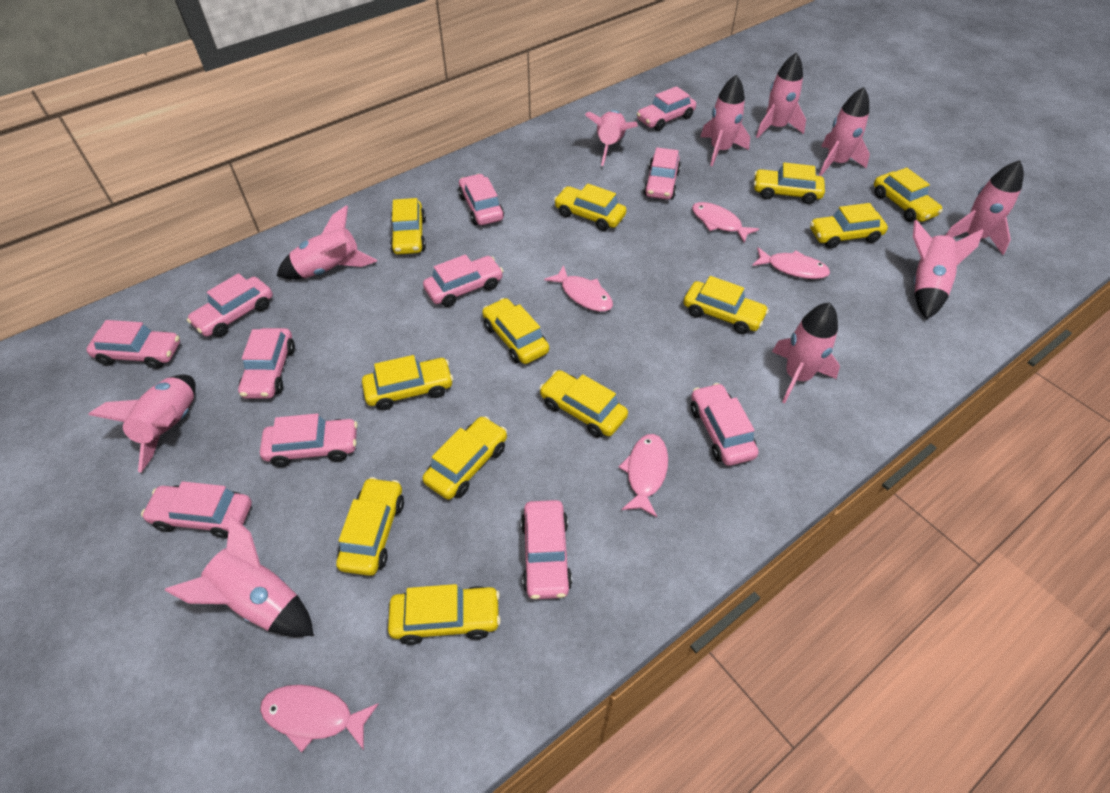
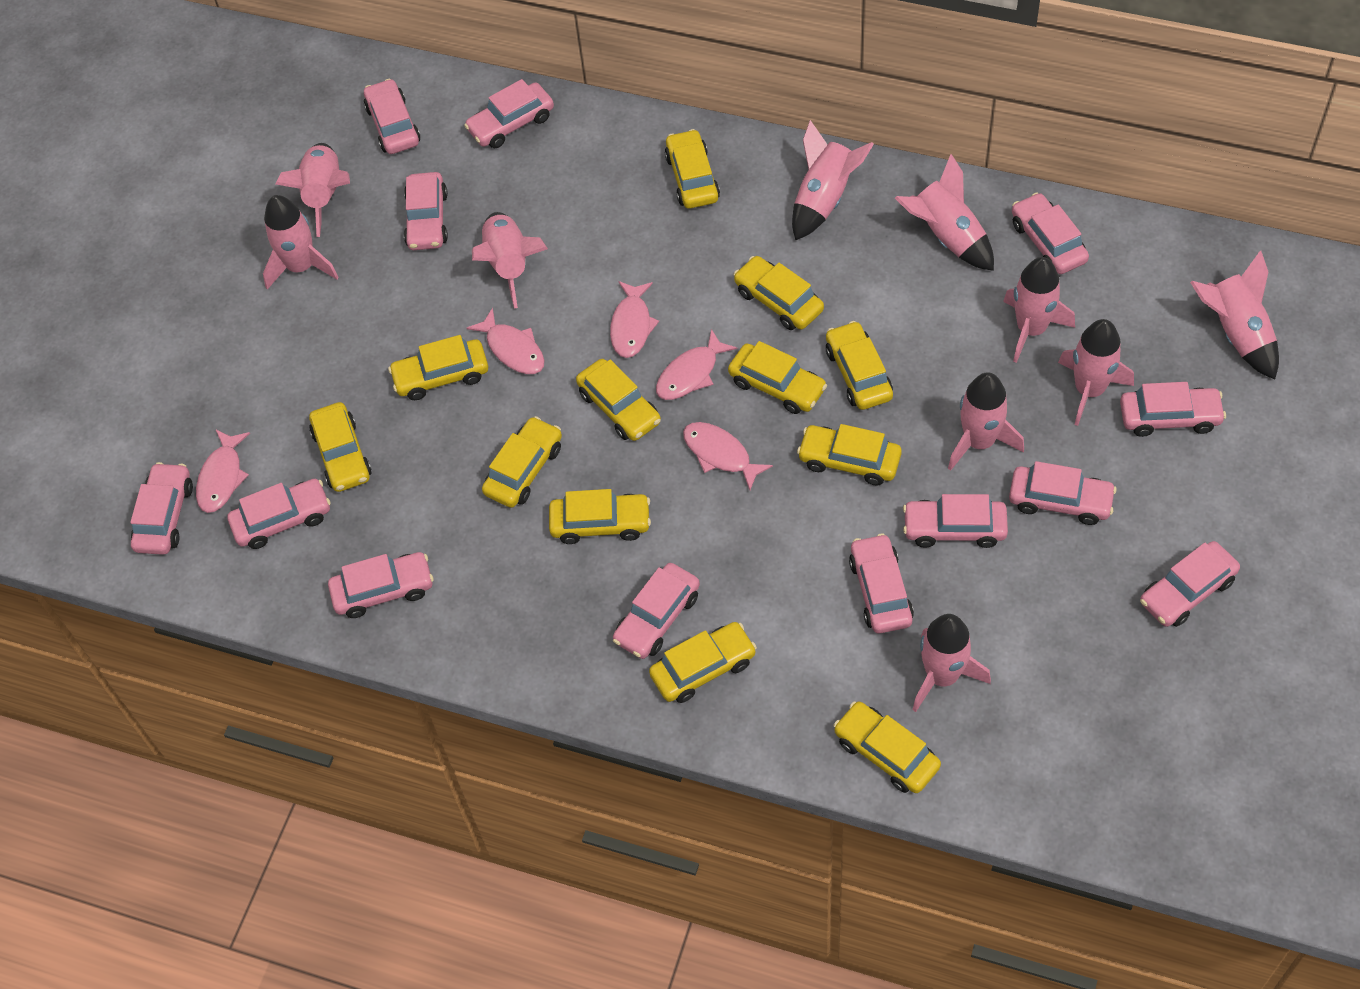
pink car: 11 -> 13

